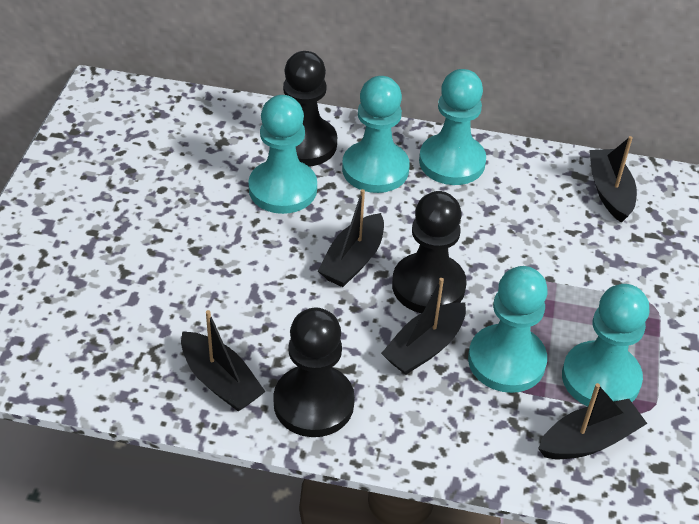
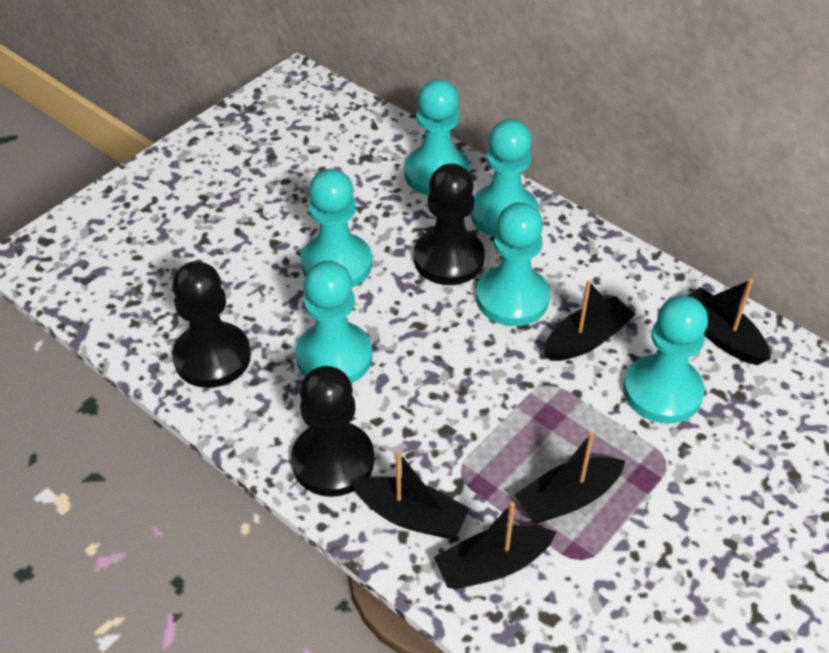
turquoise pawn: 5 -> 6

